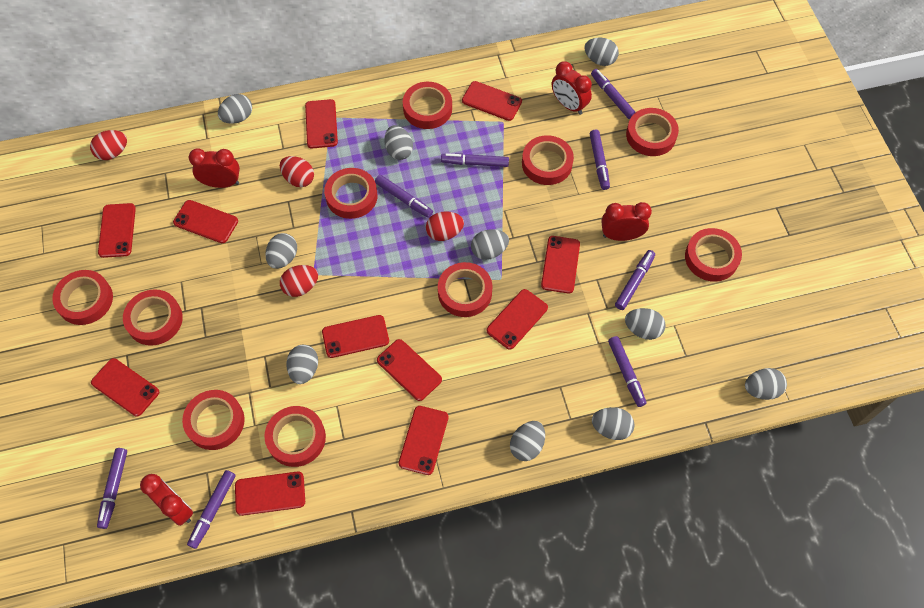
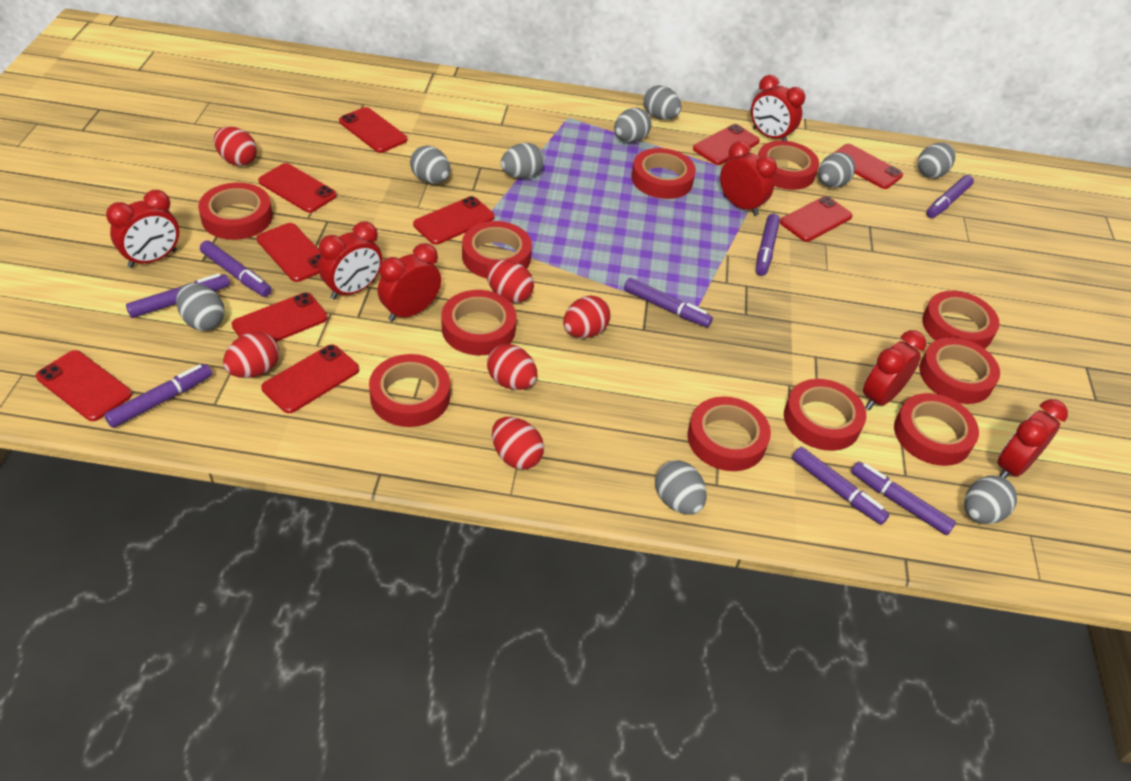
grey egg: 10 -> 9
red clock: 4 -> 7
red egg: 4 -> 6
red phone: 11 -> 10
red tape: 10 -> 11

